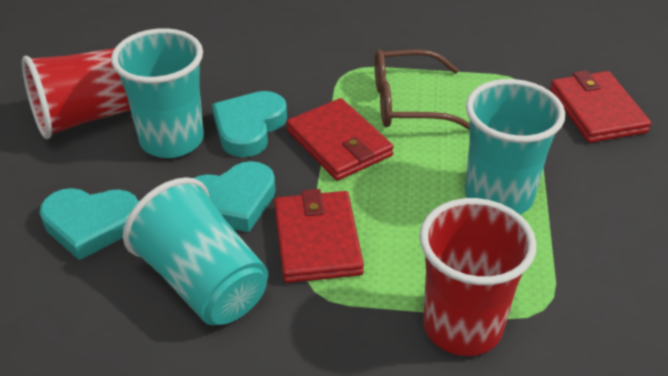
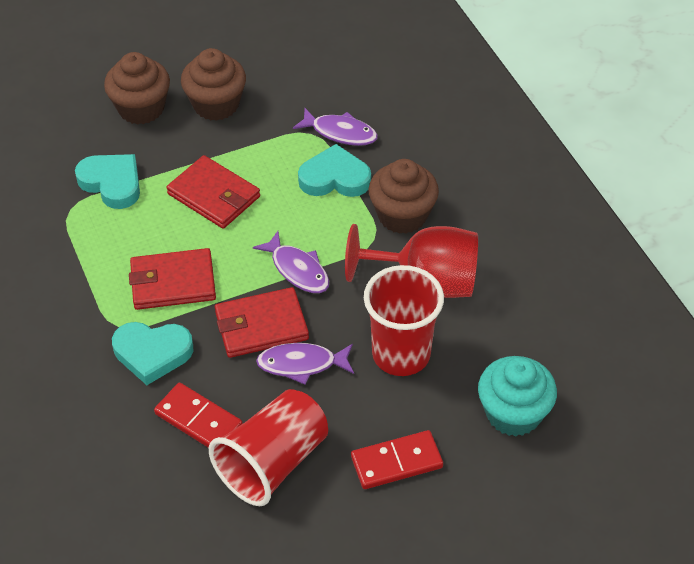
brown cupcake: 0 -> 3
brown glasses: 1 -> 0
purple fish: 0 -> 3
red domino: 0 -> 2
red goblet: 0 -> 1
turquoise cup: 3 -> 0
turquoise cupcake: 0 -> 1

